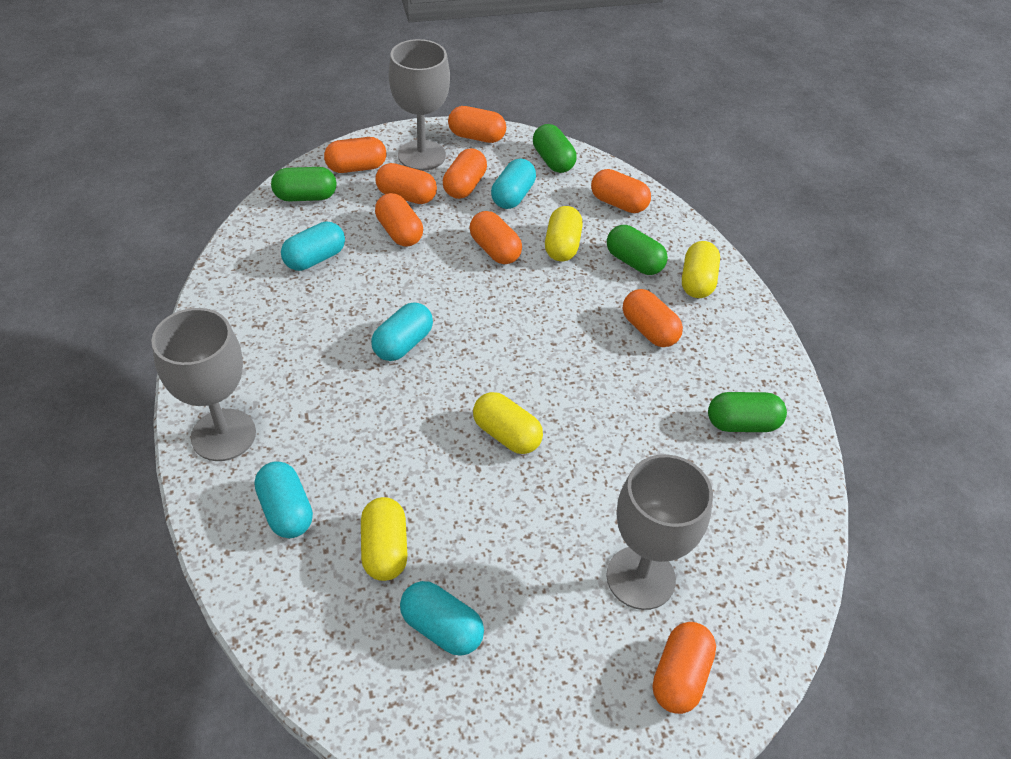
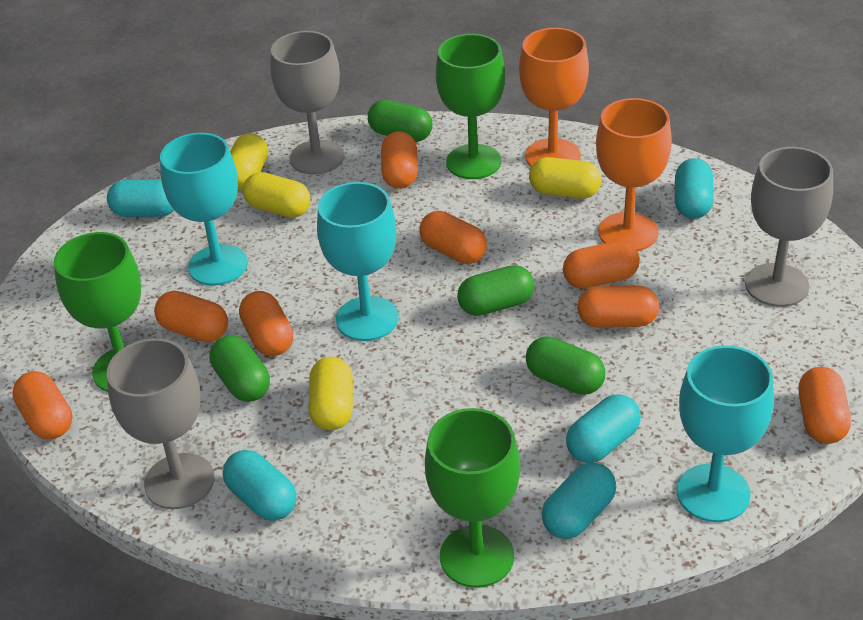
green goblet: 0 -> 3
orange capsule: 9 -> 8
orange goblet: 0 -> 2
turquoise goblet: 0 -> 3

